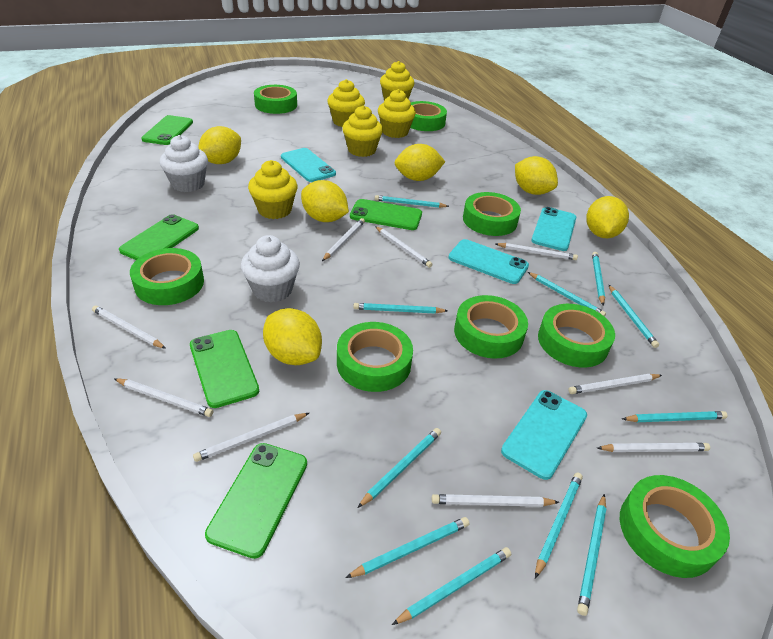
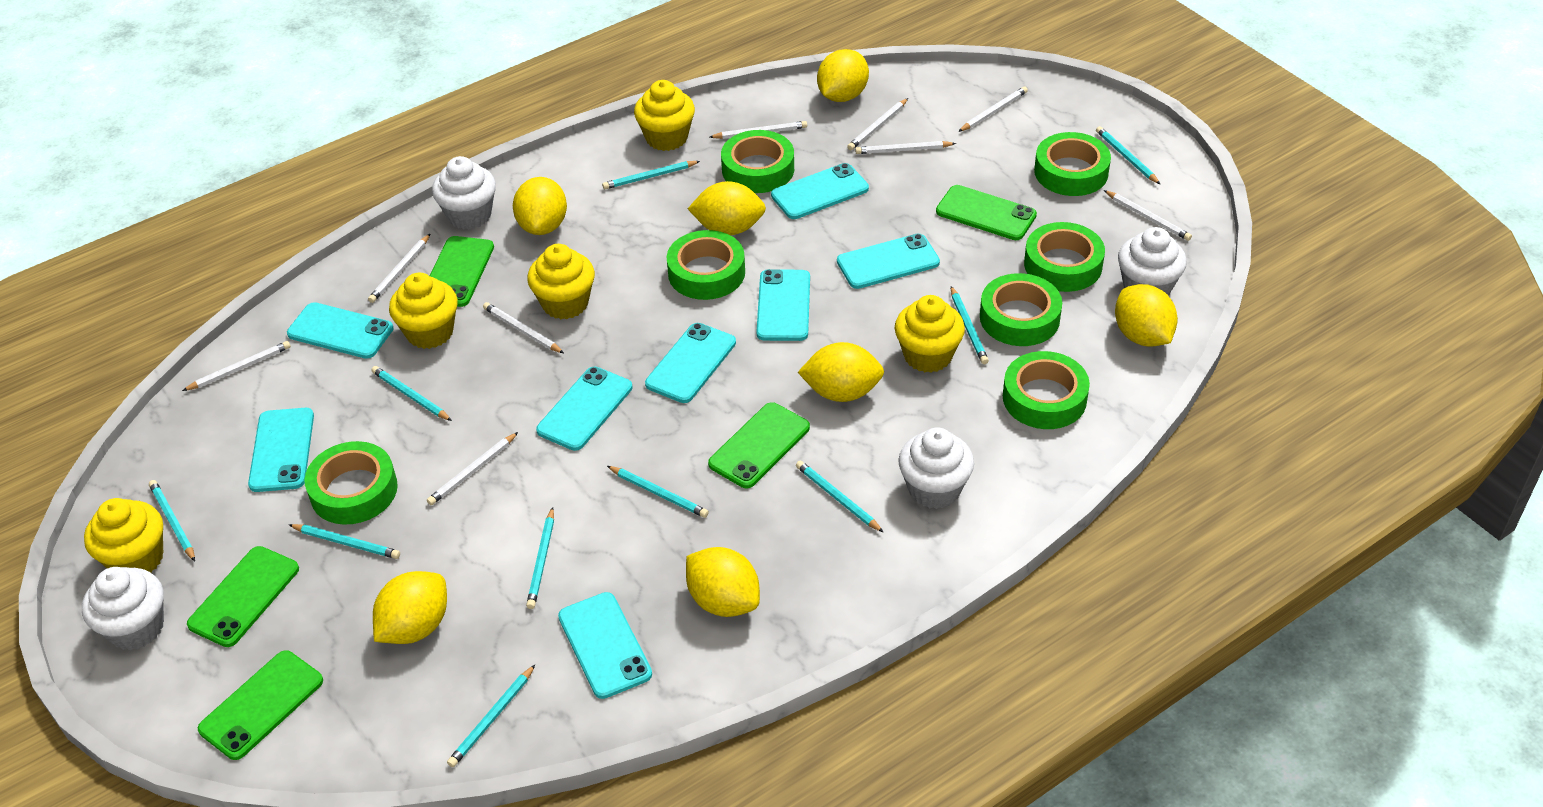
green tape: 8 -> 7
turquoise pencil: 11 -> 10
turquoise phone: 4 -> 8
white cupcake: 2 -> 4
yellow lemon: 6 -> 7

